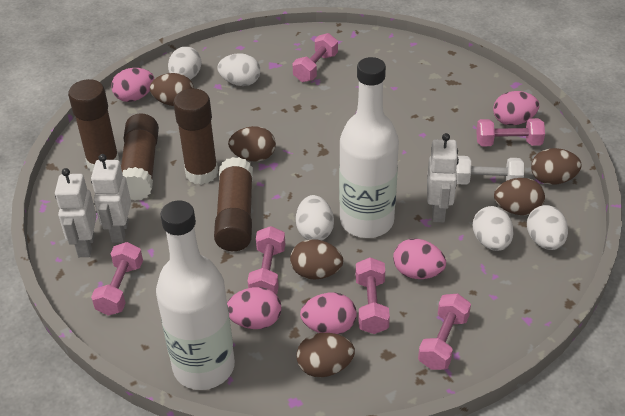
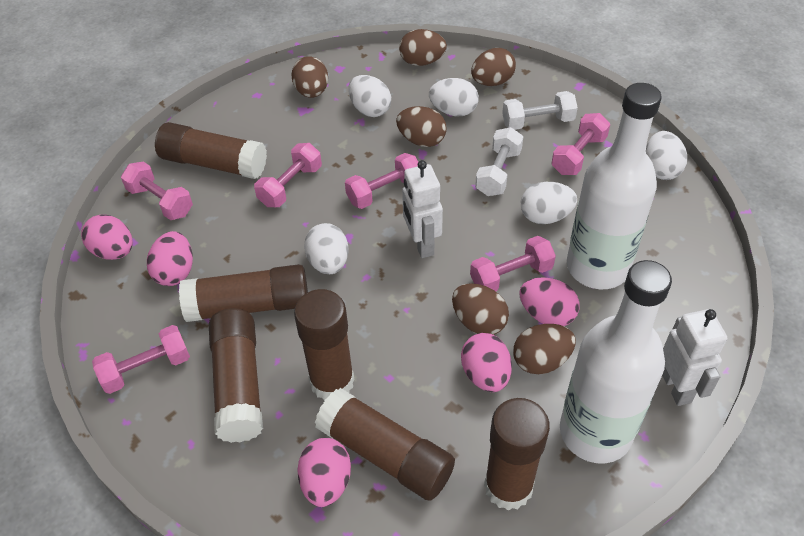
brown glue stick: 4 -> 6
white dumbbell: 1 -> 2
white robot: 3 -> 2

